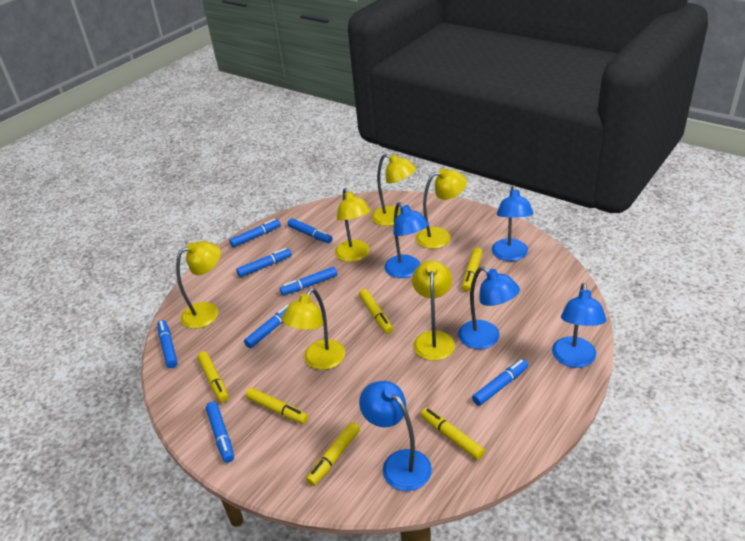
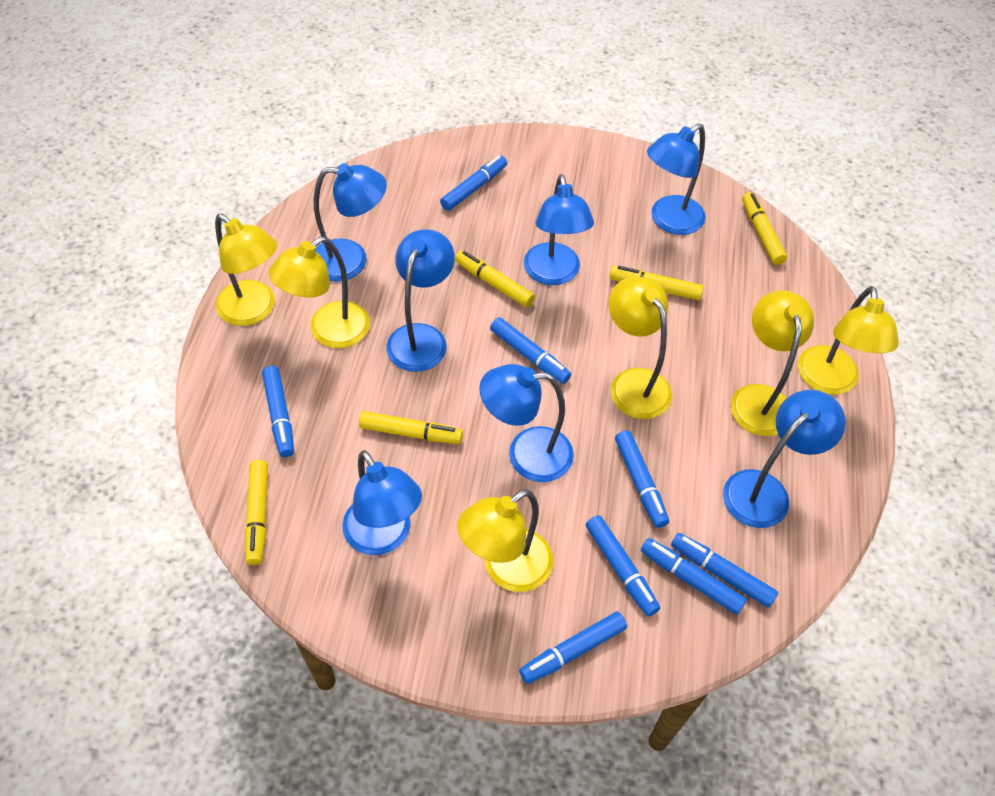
blue lamp: 5 -> 7
yellow marker: 6 -> 5

